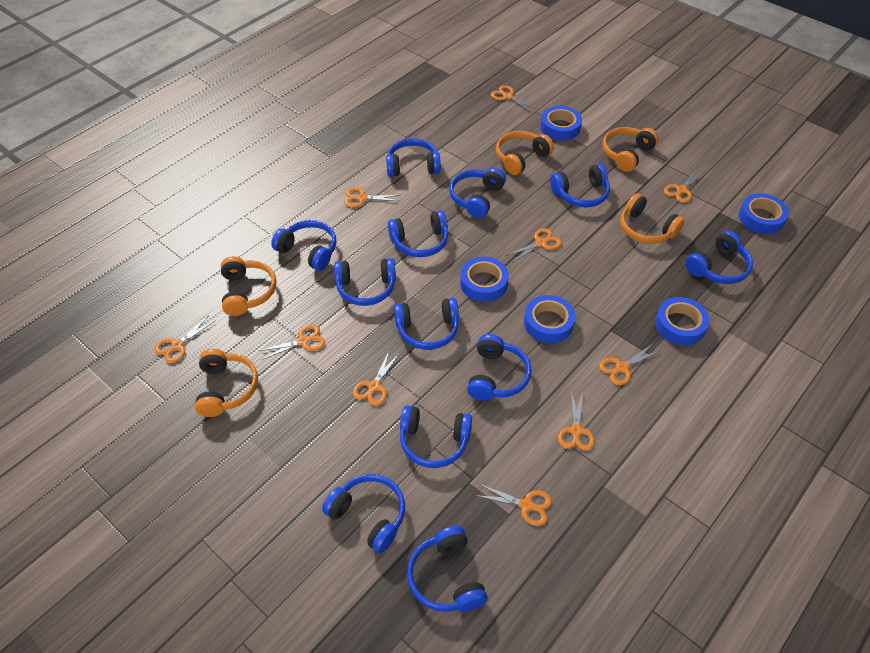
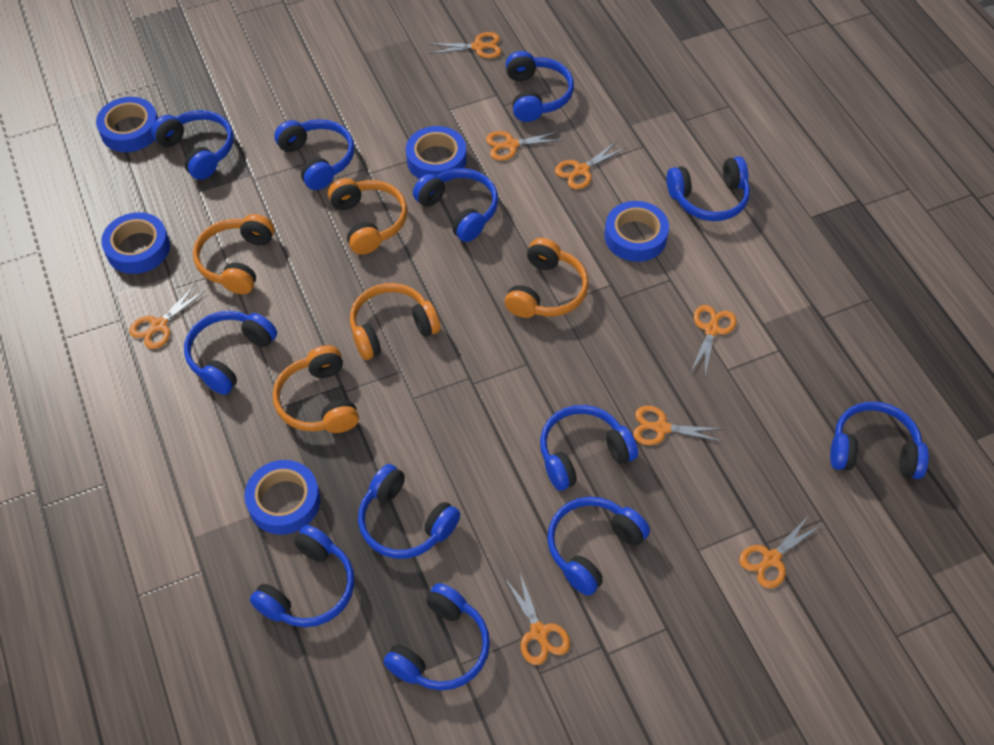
orange scissors: 10 -> 8

